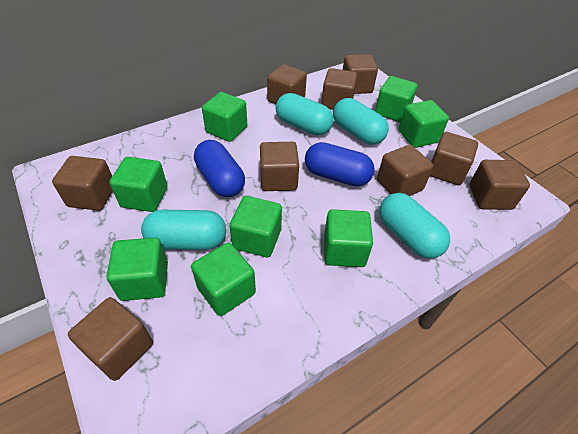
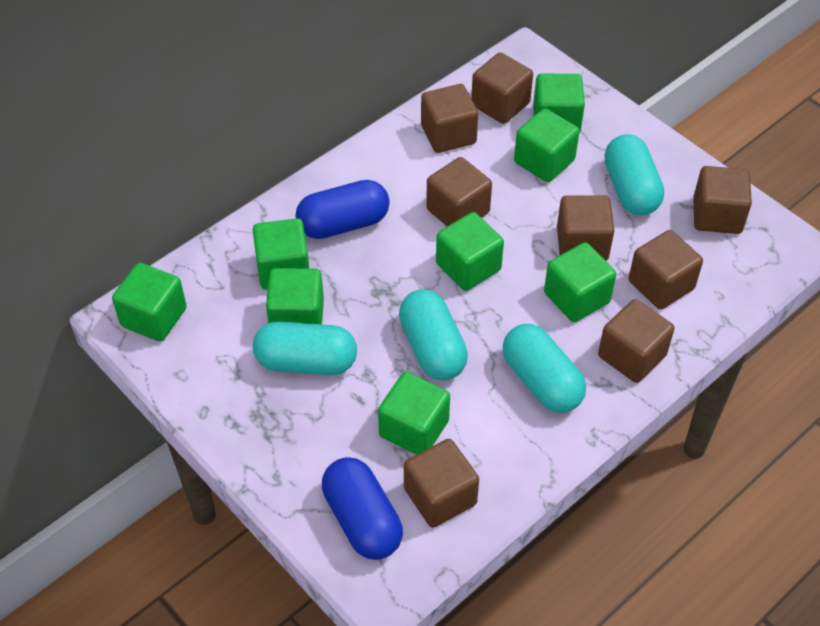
brown cube: 9 -> 8

